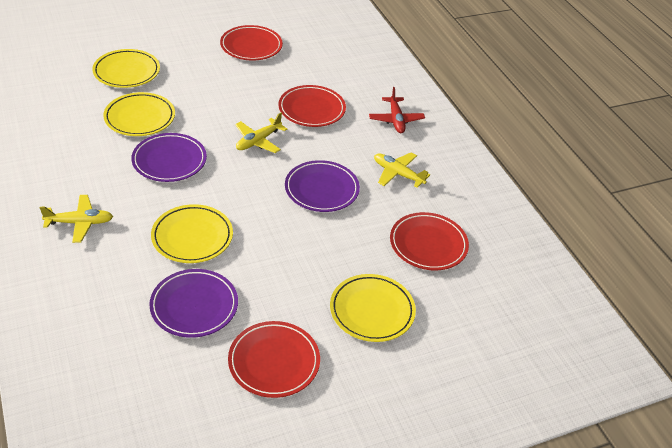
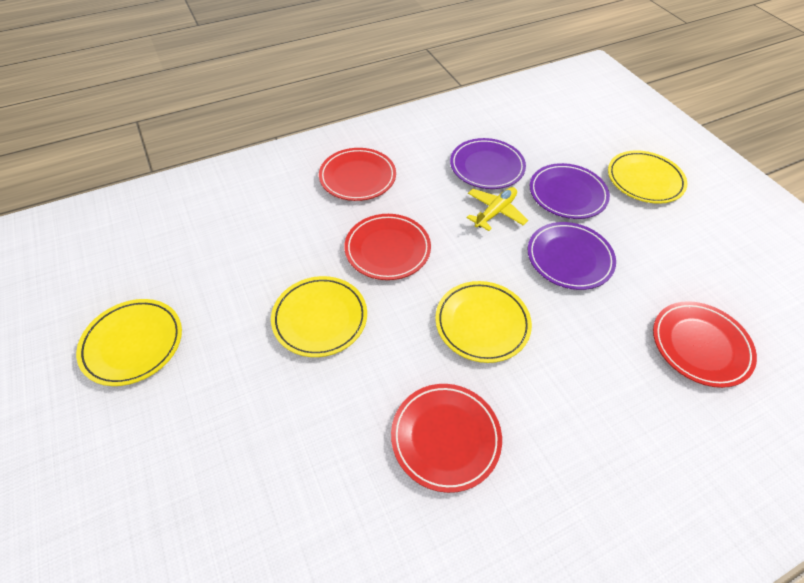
red plane: 1 -> 0
yellow plane: 3 -> 1

